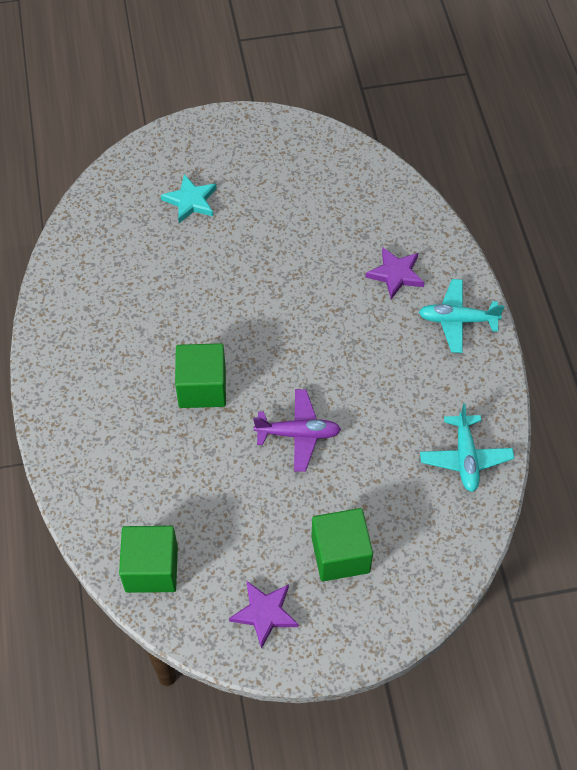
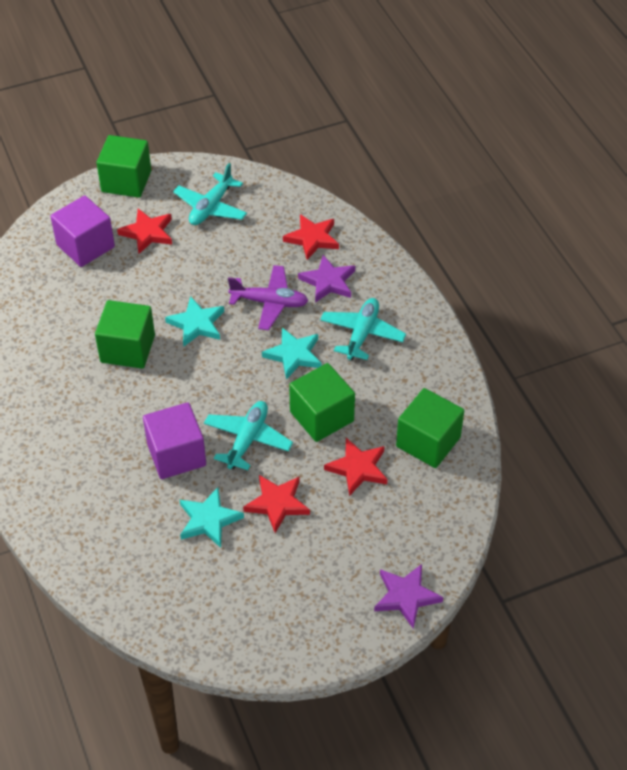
green cube: 3 -> 4
purple cube: 0 -> 2
red star: 0 -> 4
turquoise plane: 2 -> 3
turquoise star: 1 -> 3

